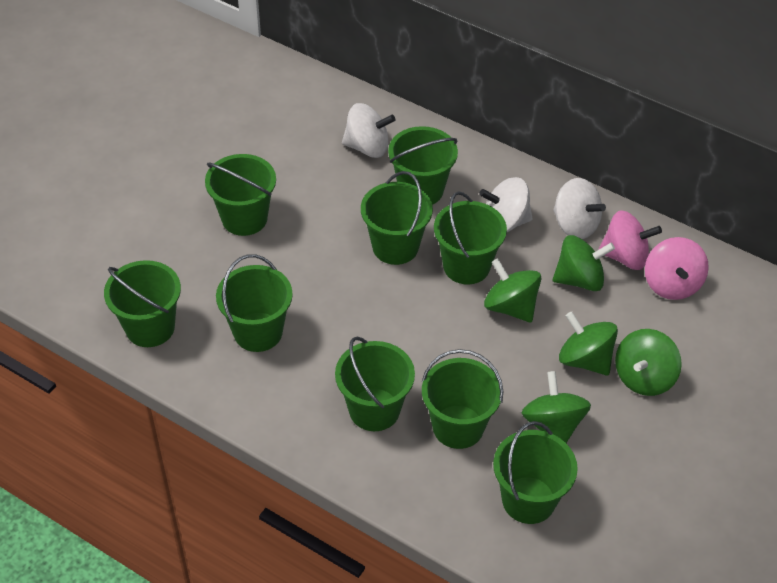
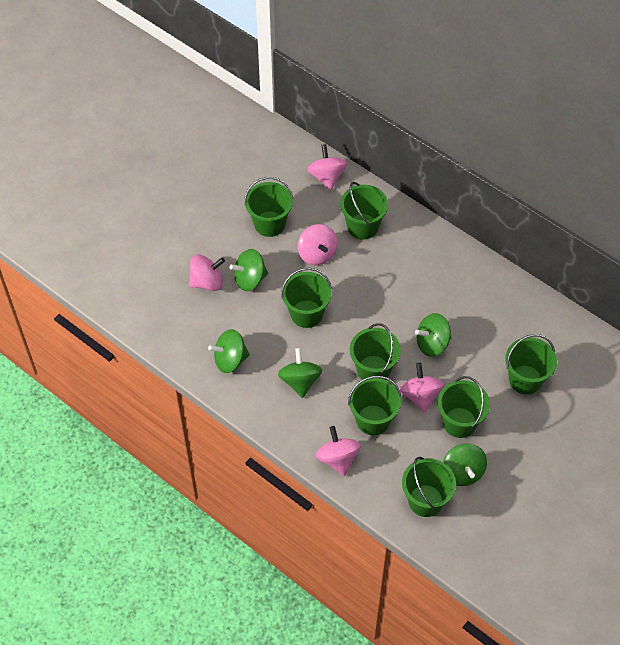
green bucket: 9 -> 8
pink spinning top: 2 -> 5
white spinning top: 3 -> 0

